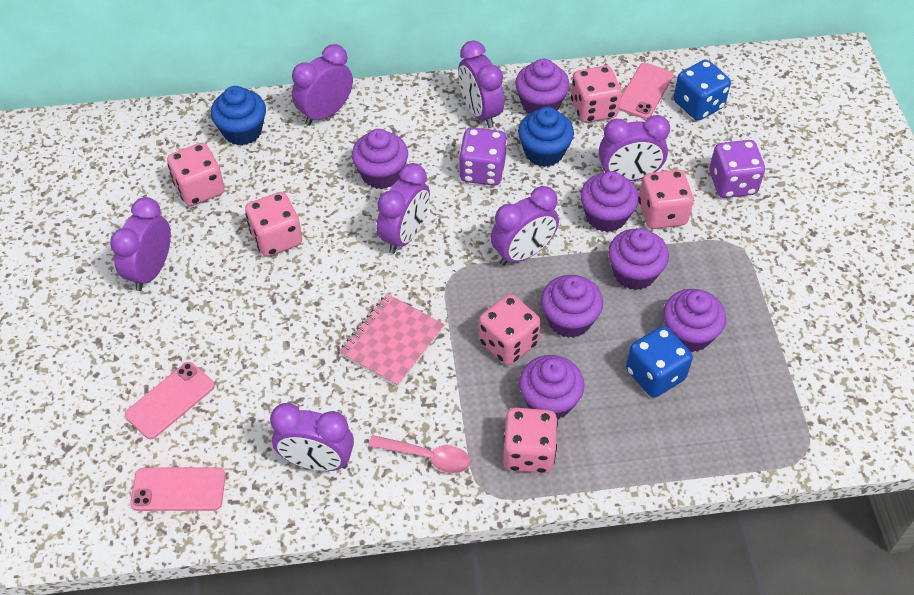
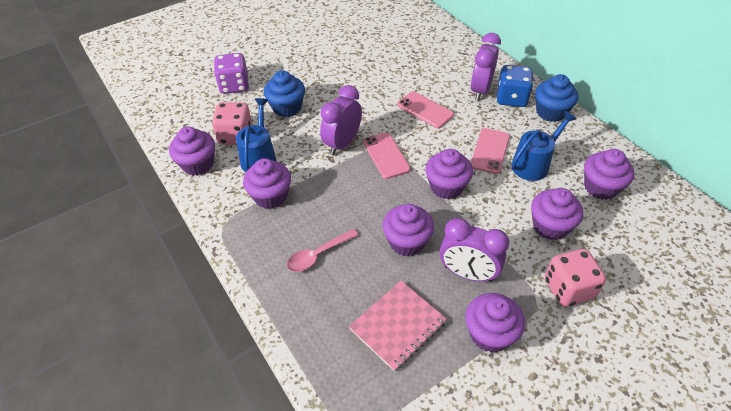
blue dice: 2 -> 1
blue watering can: 0 -> 2
pink dice: 6 -> 2
purple clock: 7 -> 3
purple dice: 2 -> 1

